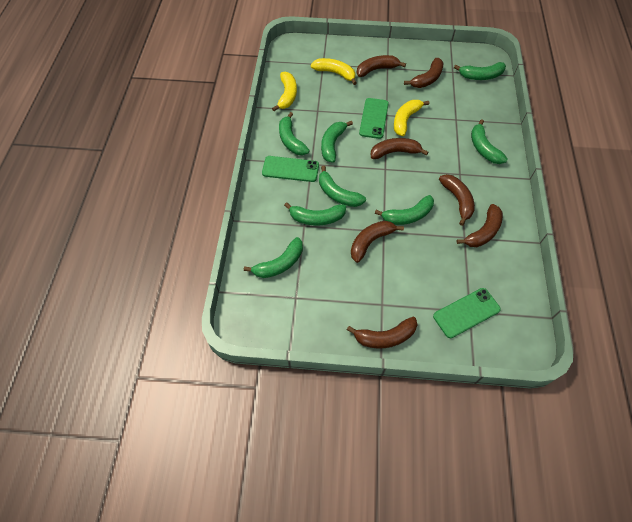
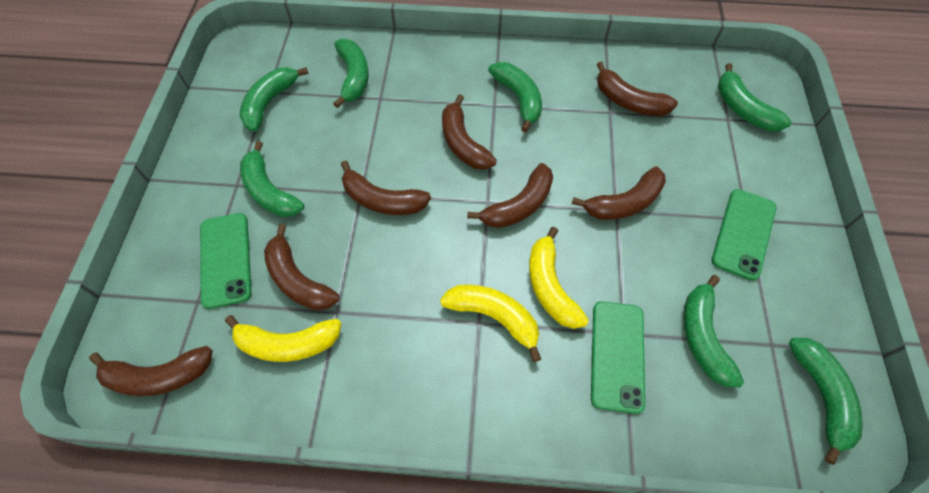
green banana: 8 -> 7

